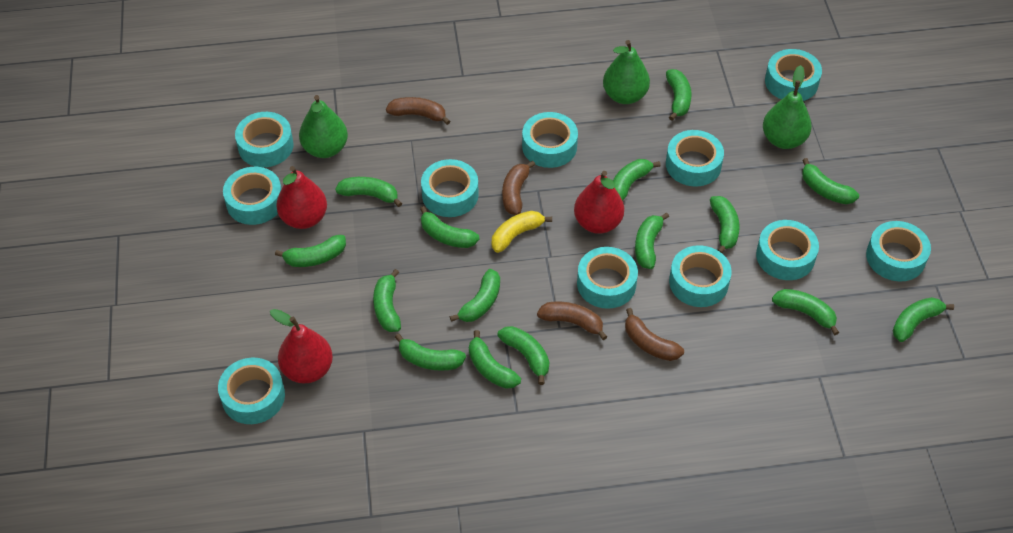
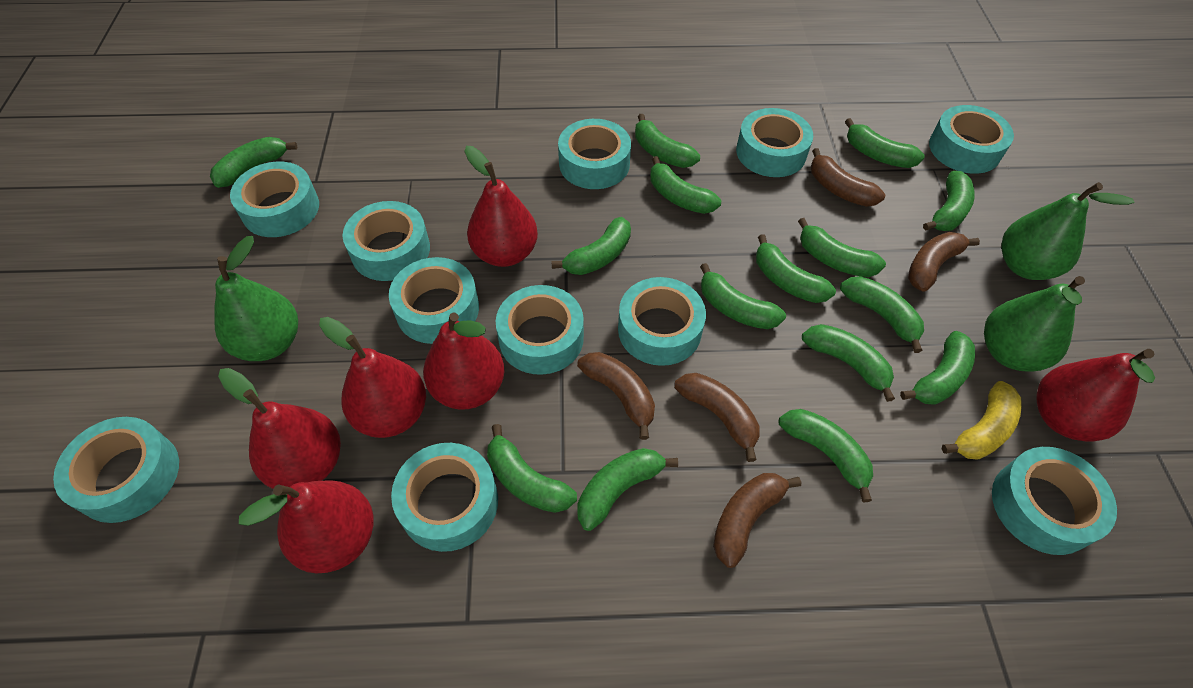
brown banana: 4 -> 5
red pear: 3 -> 6

